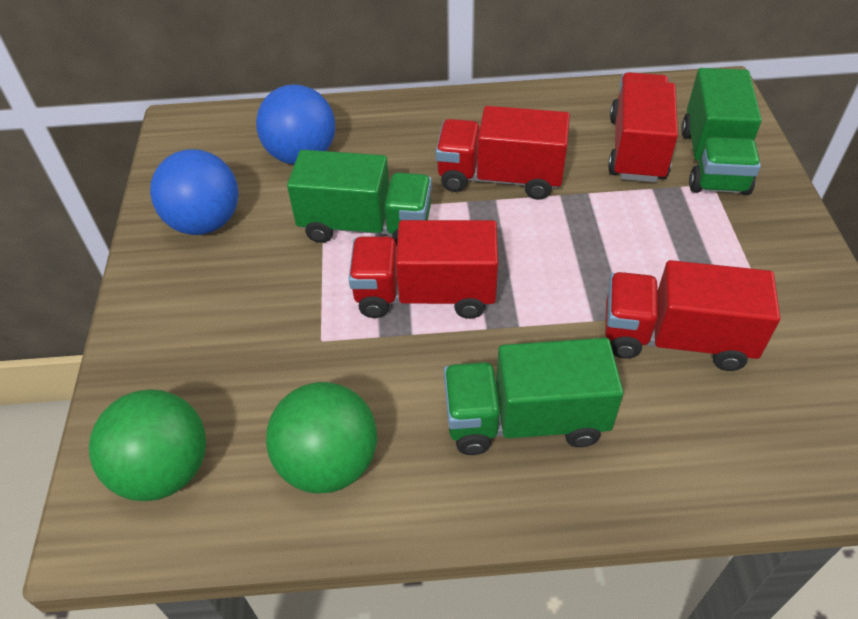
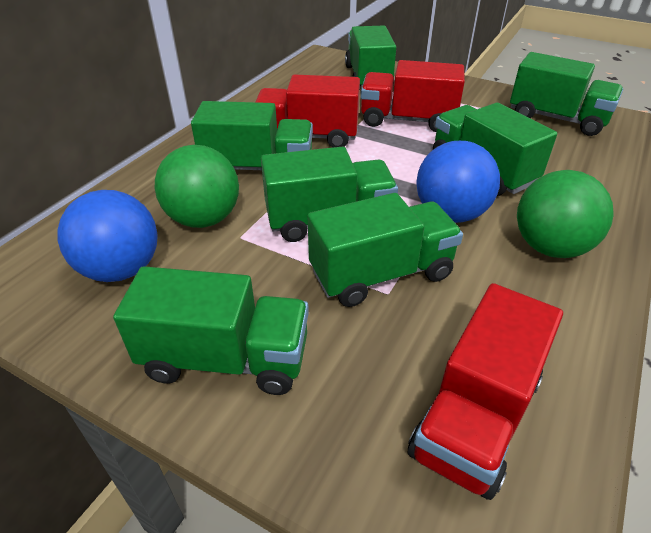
green truck: 3 -> 7
red truck: 4 -> 3

